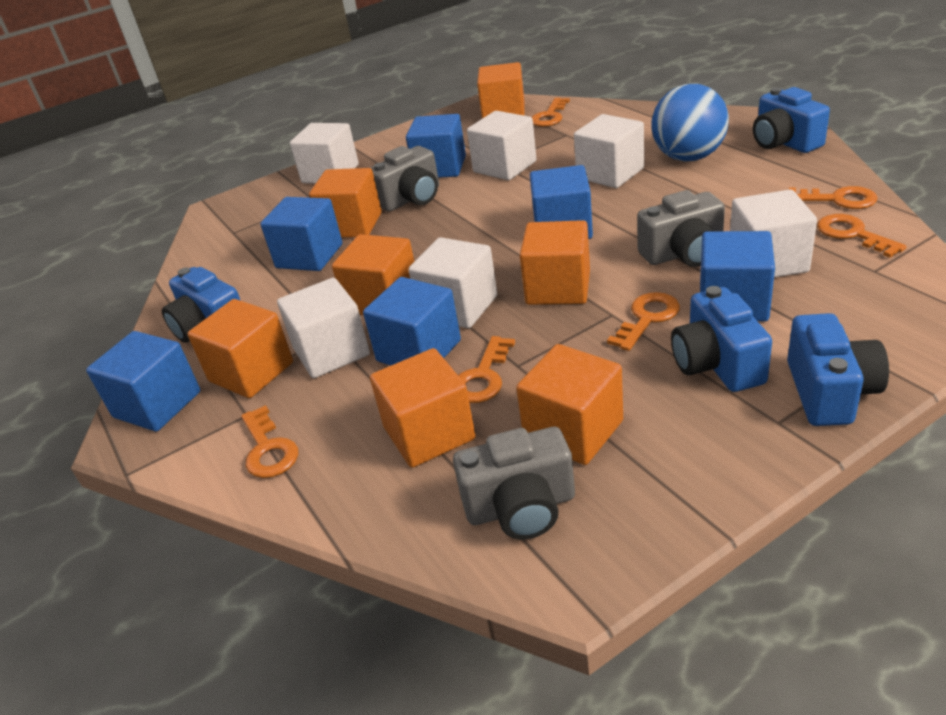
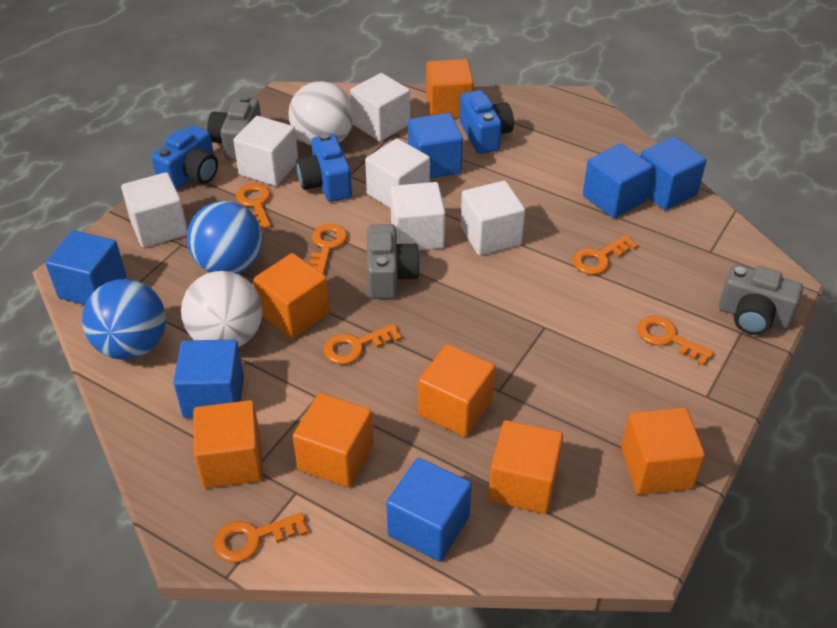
blue ball: 1 -> 2
blue camera: 4 -> 3
white ball: 0 -> 2

